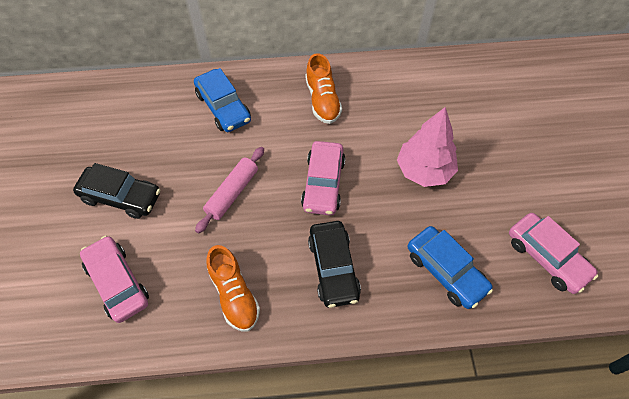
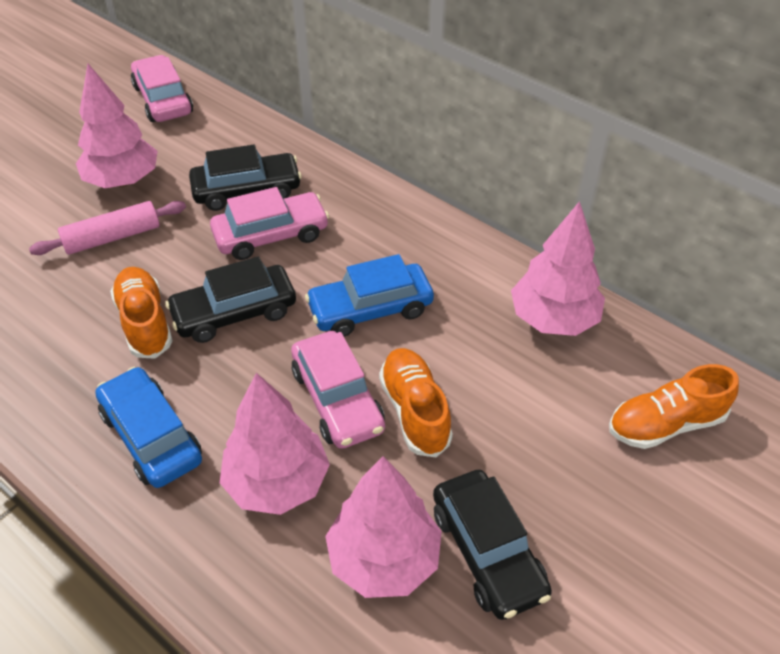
black car: 2 -> 3
orange shoe: 2 -> 3
pink tree: 1 -> 4

